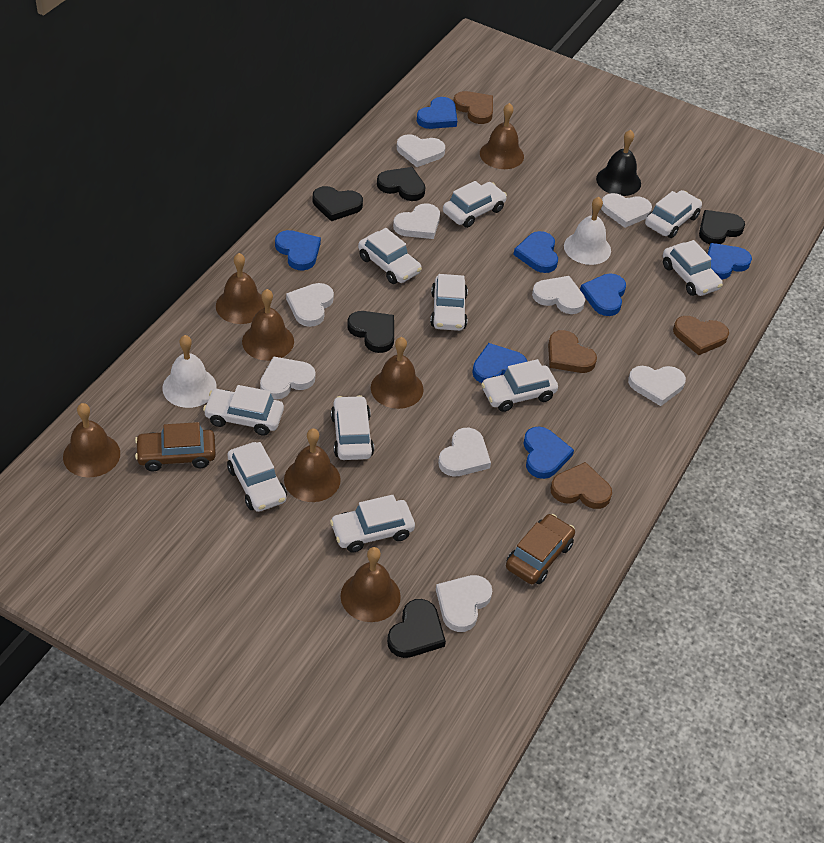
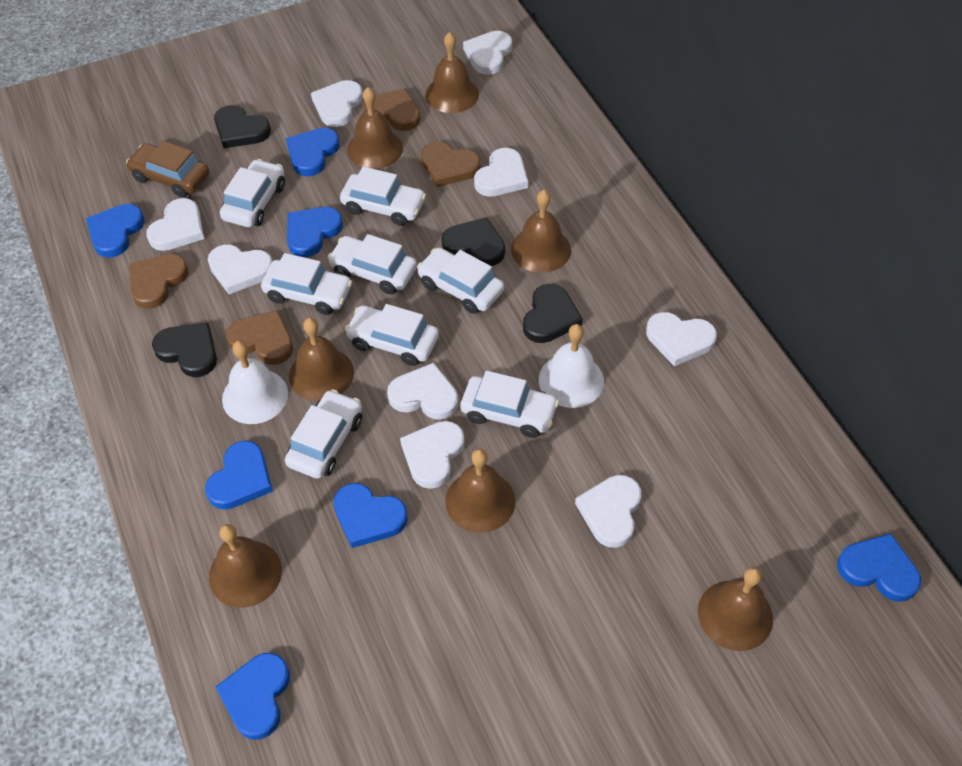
black bell: 1 -> 0
black heart: 5 -> 4
brown car: 2 -> 1
white car: 10 -> 8

